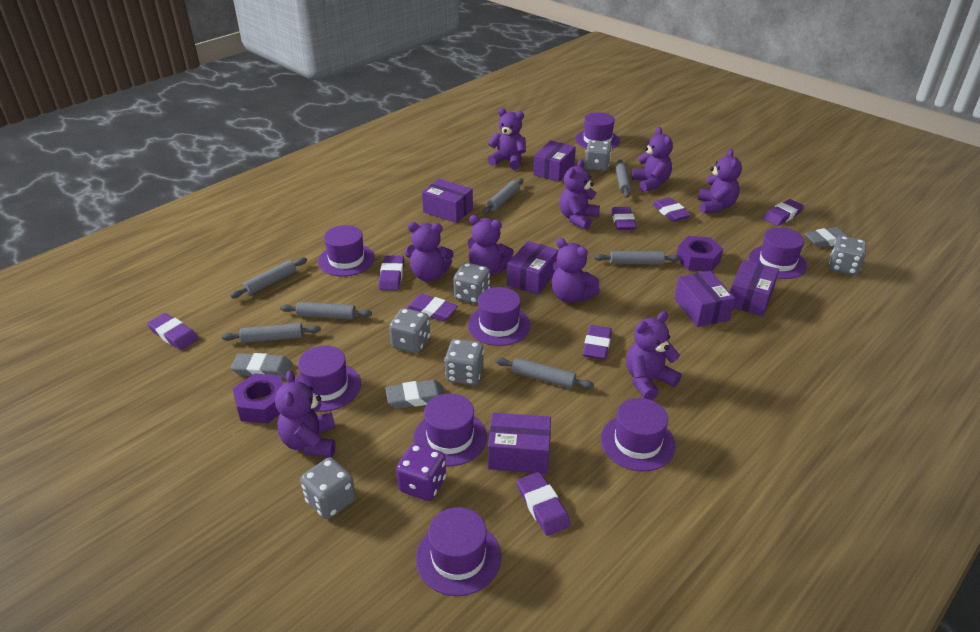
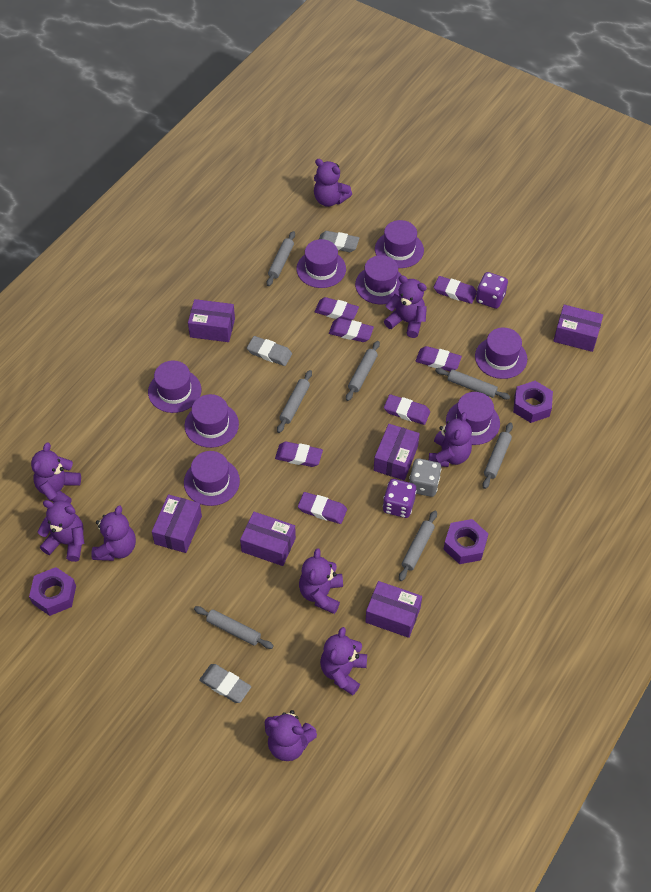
grey dice: 6 -> 1
purple dice: 1 -> 2
purple eraser: 8 -> 7
purple nut: 2 -> 3

